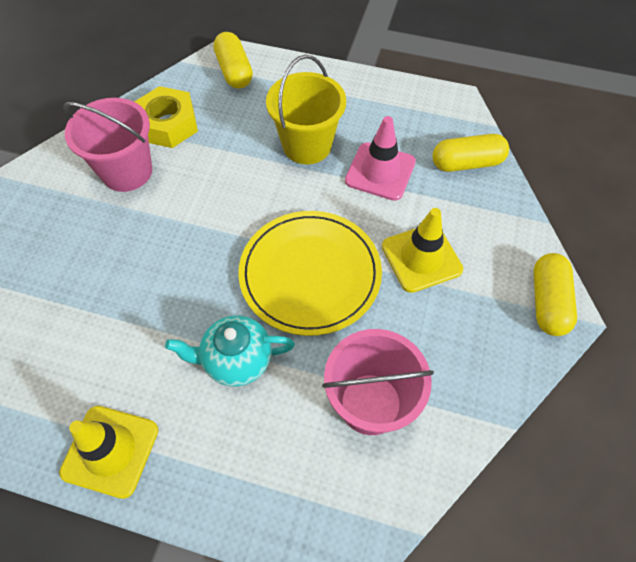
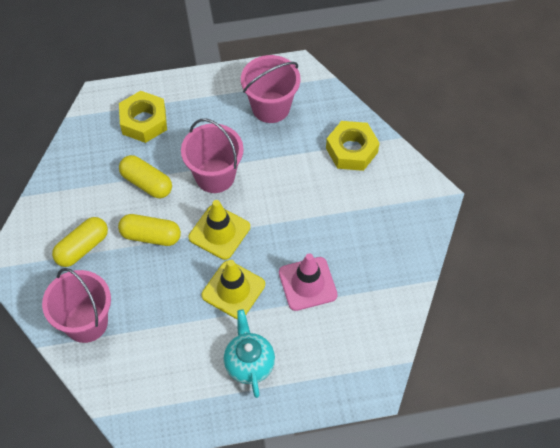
pink bucket: 2 -> 3
yellow bucket: 1 -> 0
yellow nut: 1 -> 2
yellow plate: 1 -> 0

